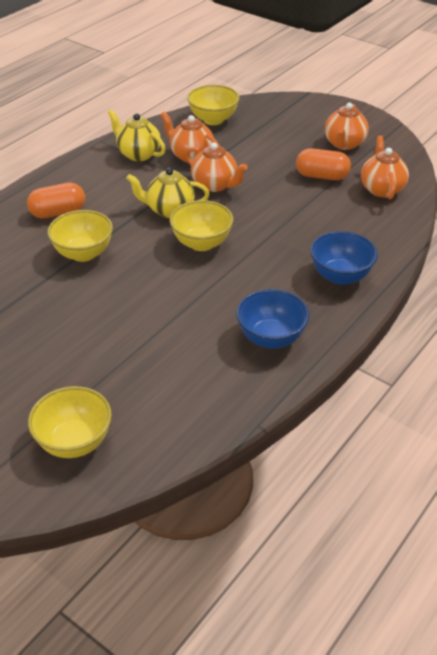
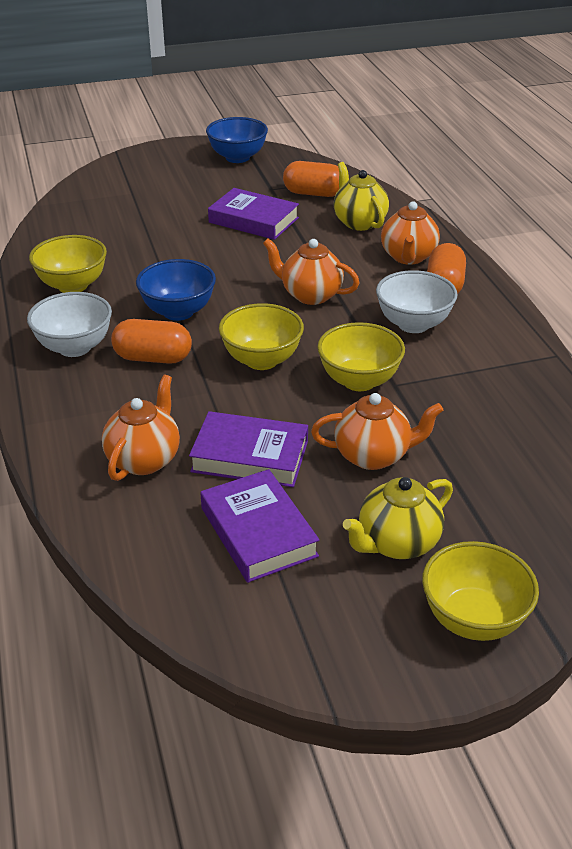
orange capsule: 2 -> 3
purple book: 0 -> 3
white bowl: 0 -> 2

